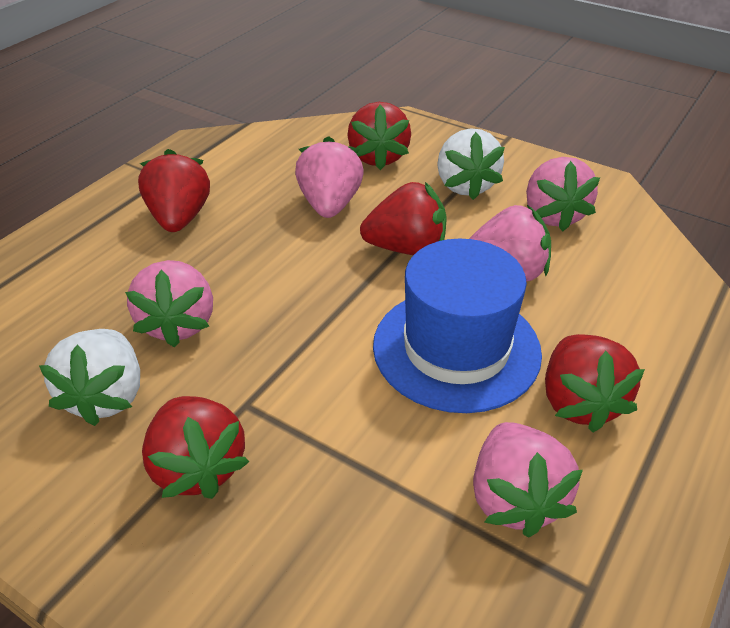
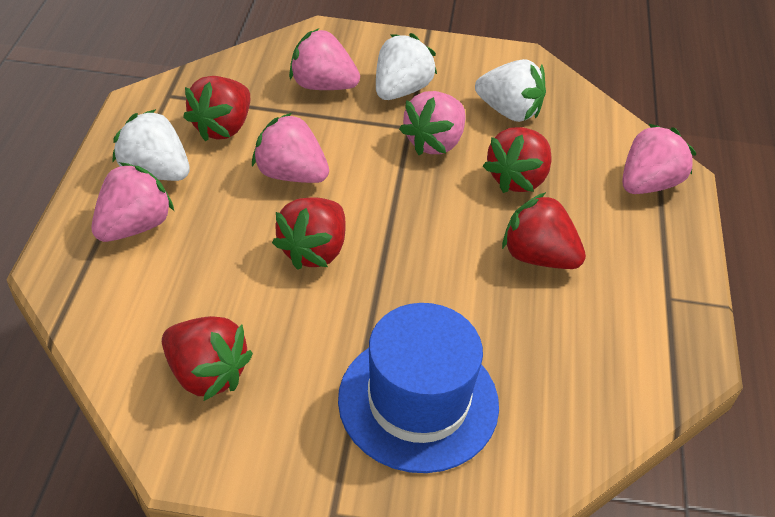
white strawberry: 2 -> 3

